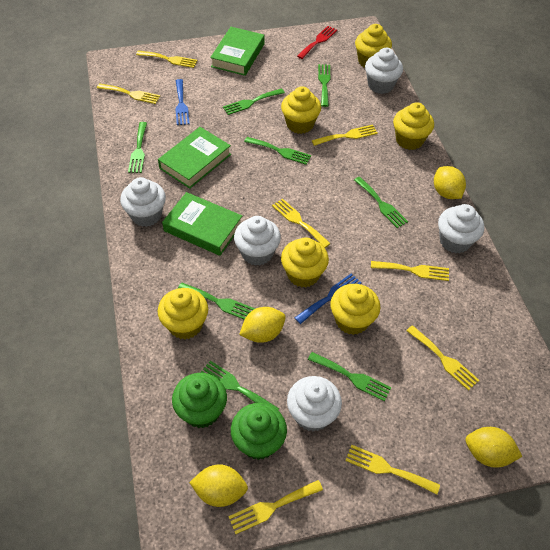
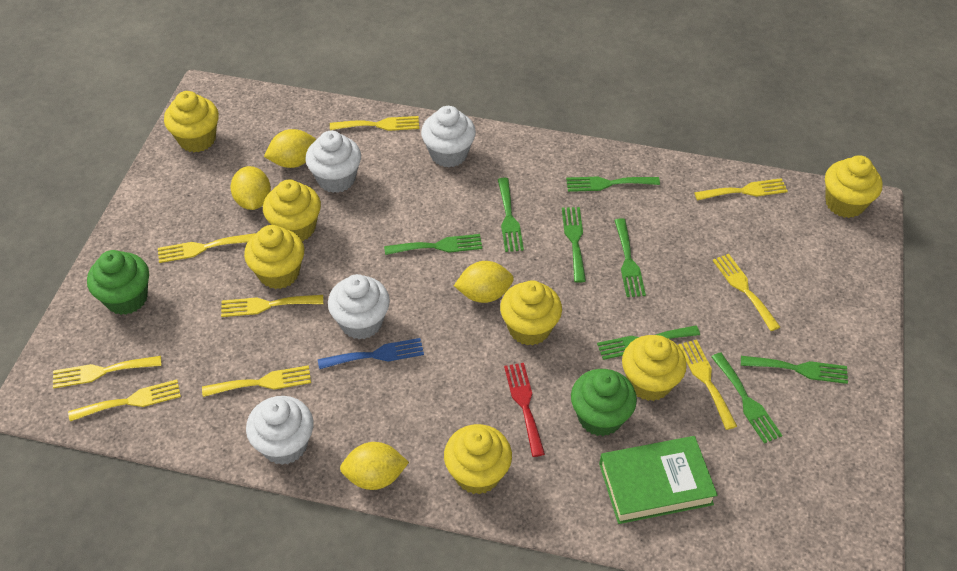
blue fork: 2 -> 1
green book: 3 -> 1
white cupcake: 5 -> 4
yellow cupcake: 6 -> 7
yellow fork: 8 -> 9

